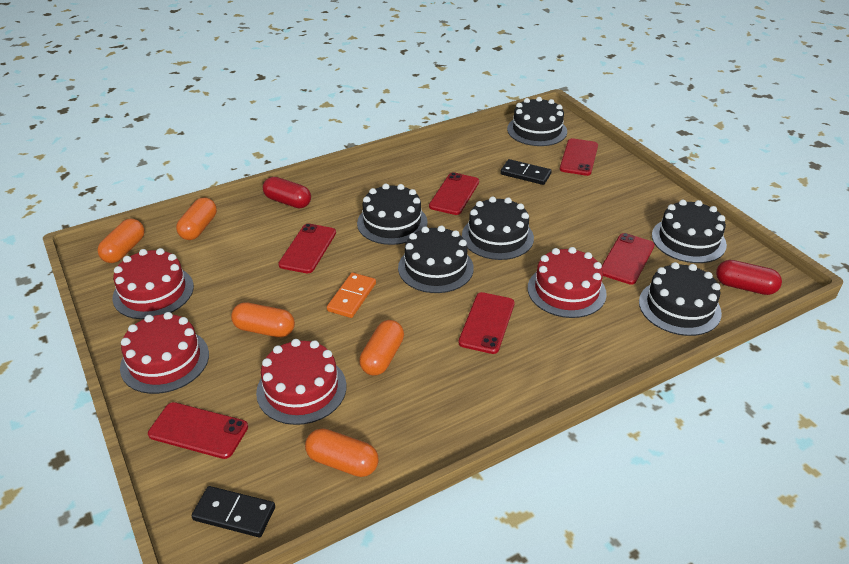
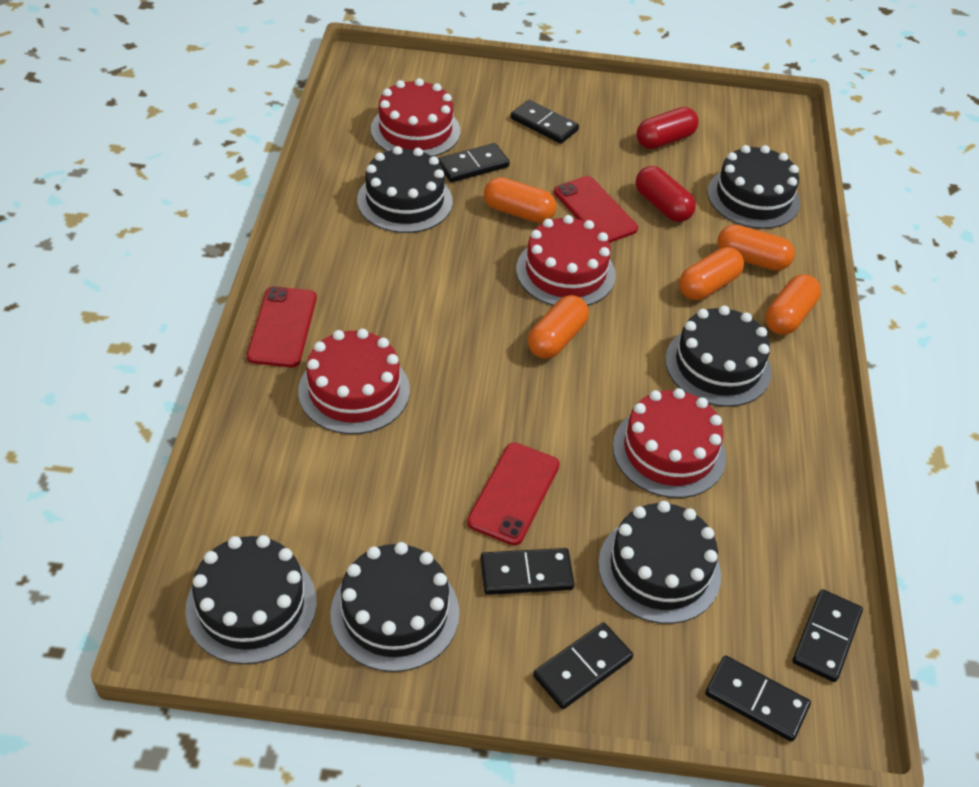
black domino: 2 -> 6
orange domino: 1 -> 0
red phone: 6 -> 3

